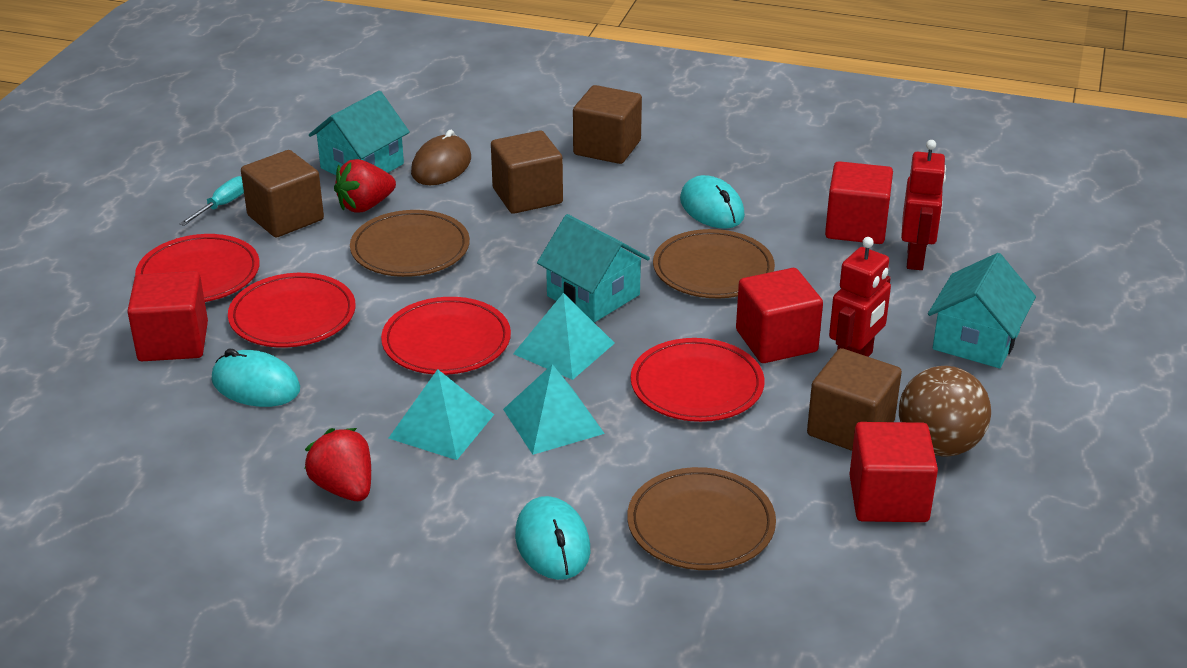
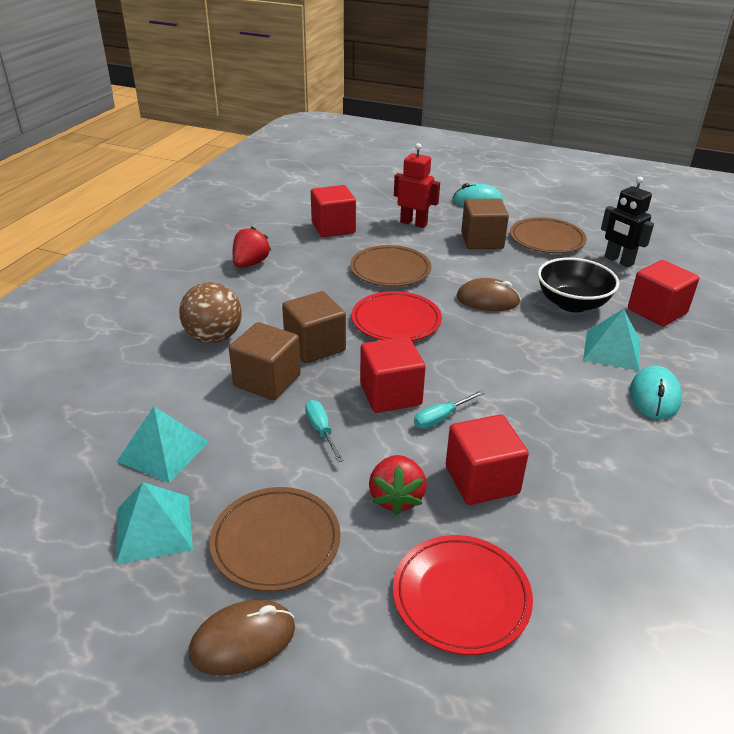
black bowl: 0 -> 1
black robot: 0 -> 1
brown cube: 4 -> 3
brown mouse: 1 -> 2
red plate: 4 -> 2
red robot: 2 -> 1
turquoise house: 3 -> 0
turquoise mouse: 3 -> 2
turquoise screwdriver: 1 -> 2

